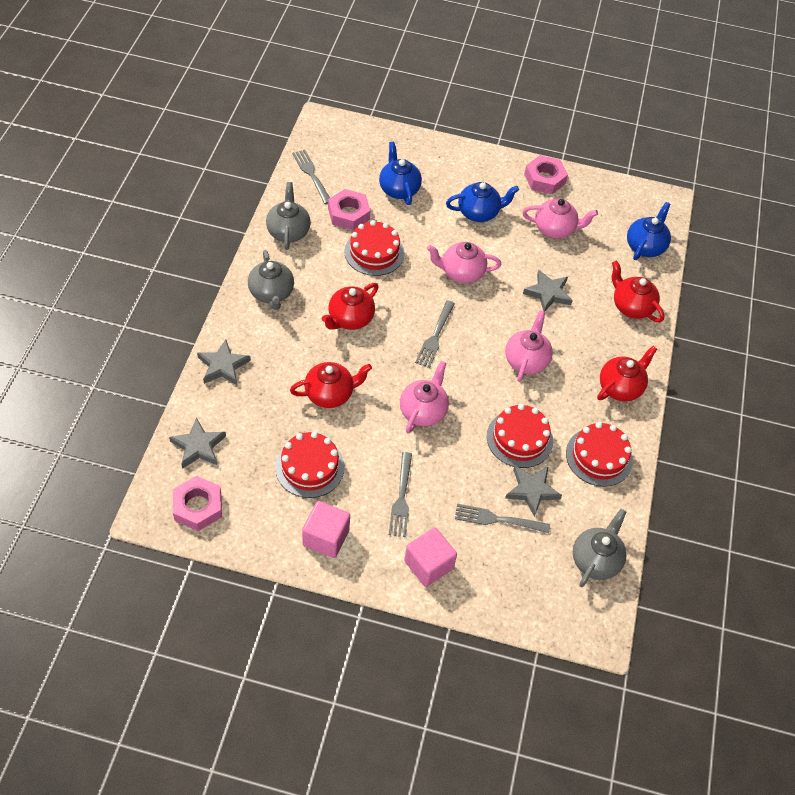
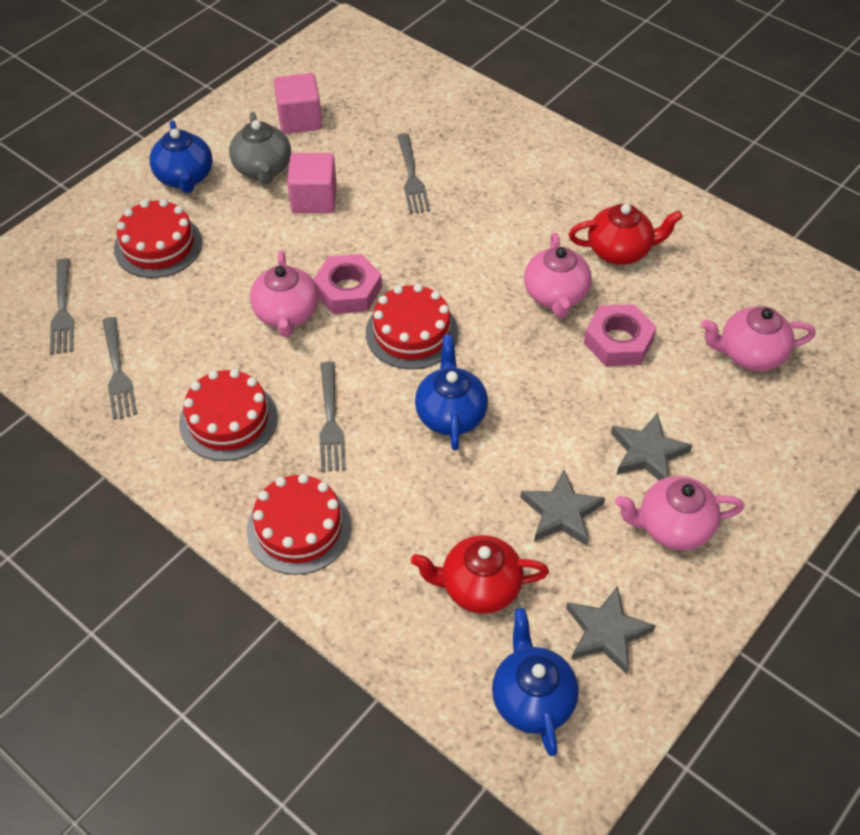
grey star: 4 -> 3
grey teapot: 3 -> 1
pink nut: 3 -> 2
red teapot: 4 -> 2

